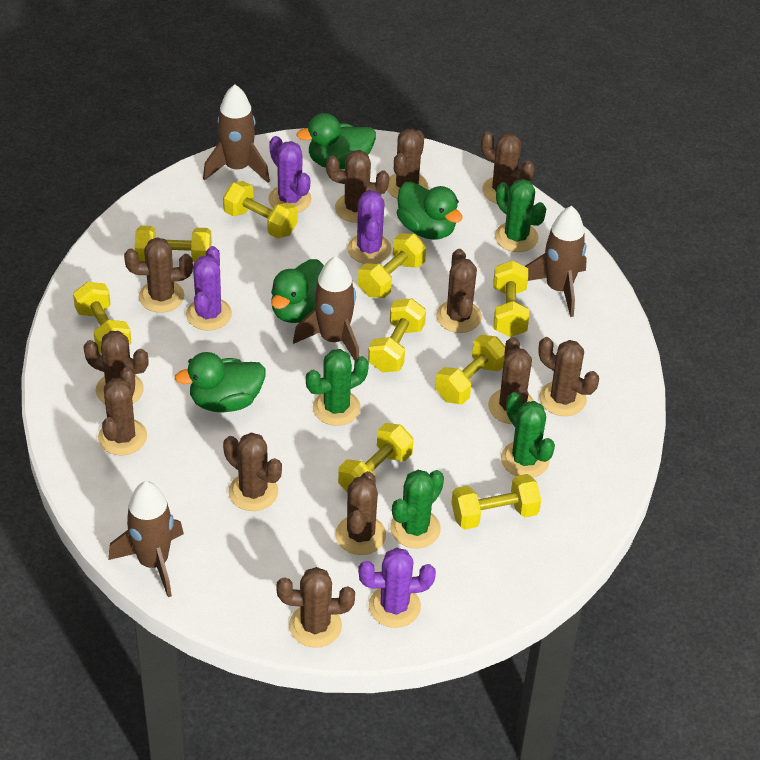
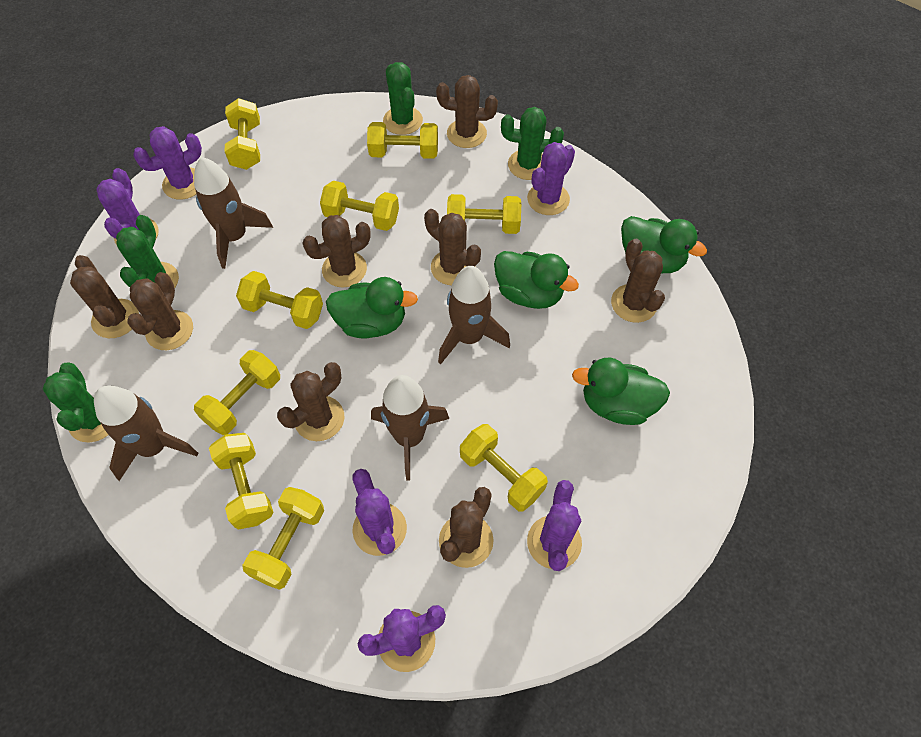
brown cactus: 12 -> 8
purple cactus: 4 -> 6

